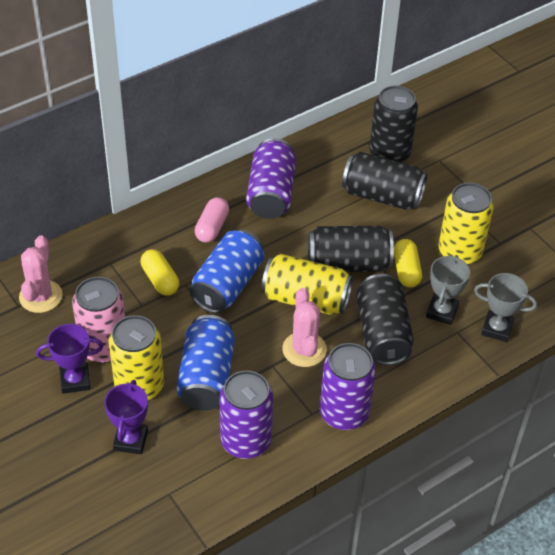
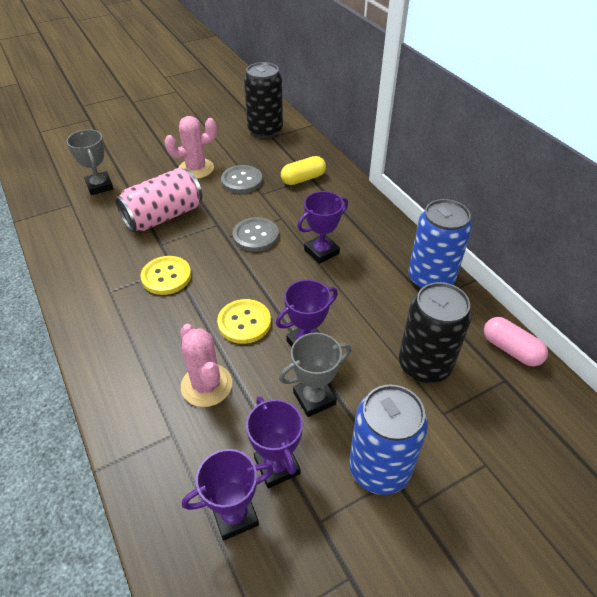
black can: 4 -> 2
grey button: 0 -> 2
purple can: 3 -> 0
purple trophy: 2 -> 4
yellow button: 0 -> 2
yellow can: 3 -> 0
yellow capsule: 2 -> 1

